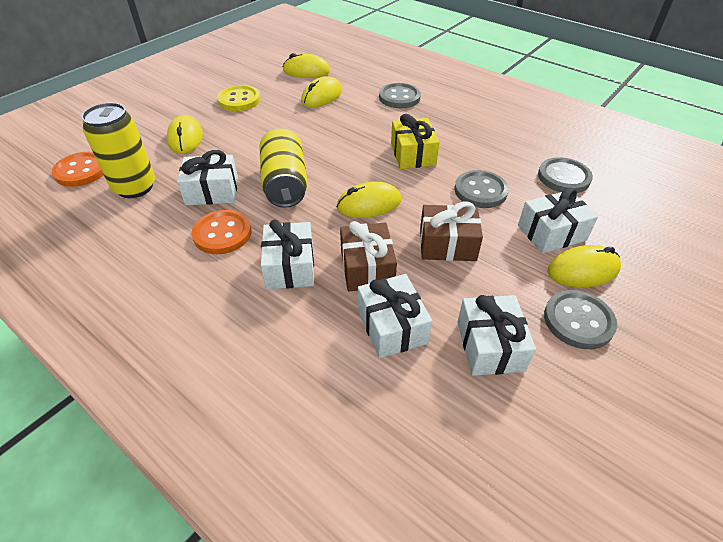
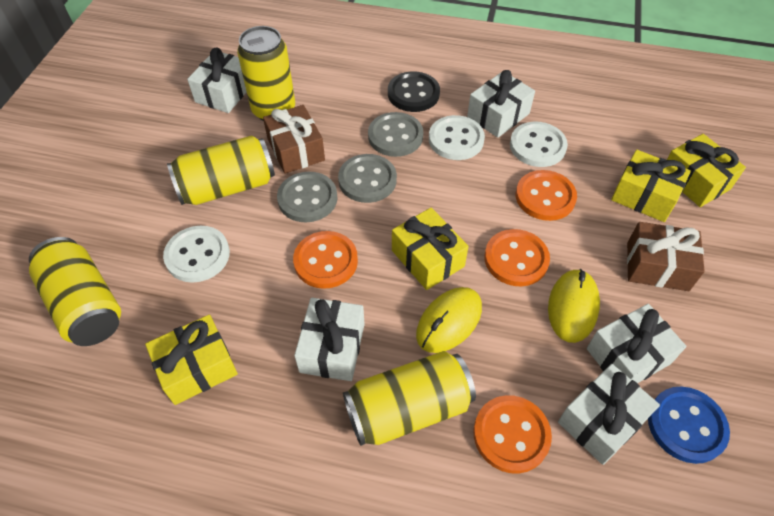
black button: 0 -> 1
blue button: 0 -> 1
grey button: 4 -> 3
orange button: 2 -> 4
white button: 0 -> 3
yellow button: 1 -> 0
yellow can: 2 -> 4
yellow gift: 1 -> 4
yellow mouse: 5 -> 2

